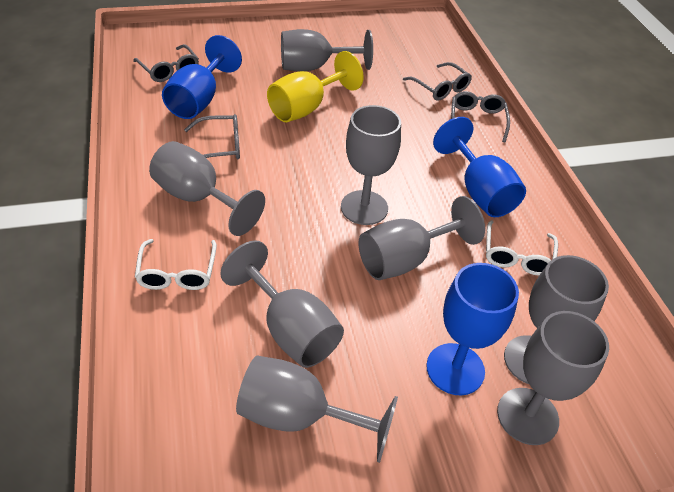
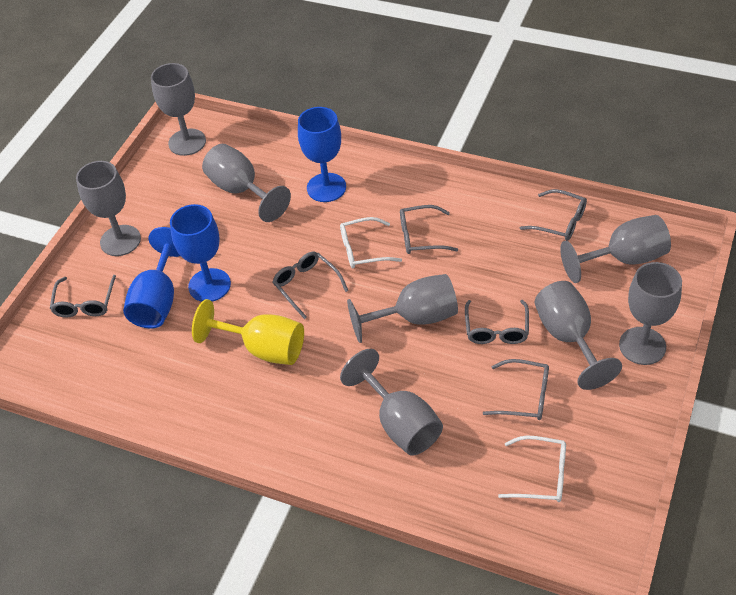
grey glasses: 4 -> 6

